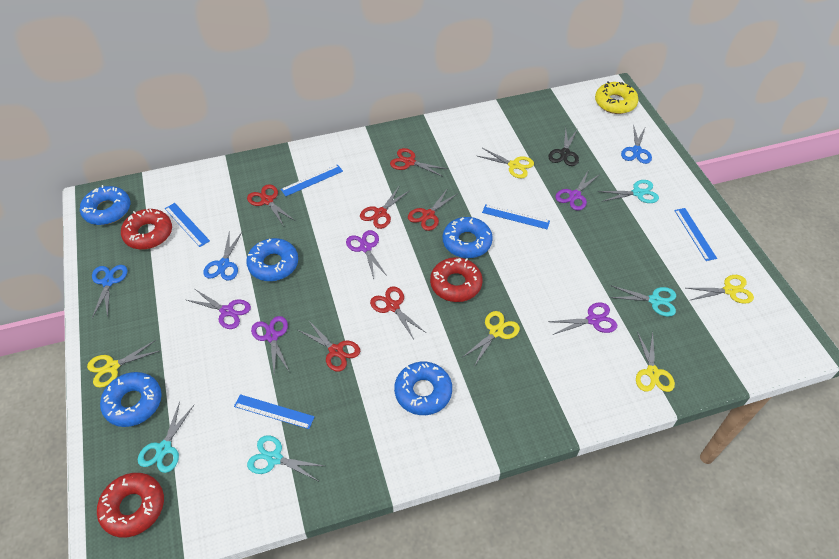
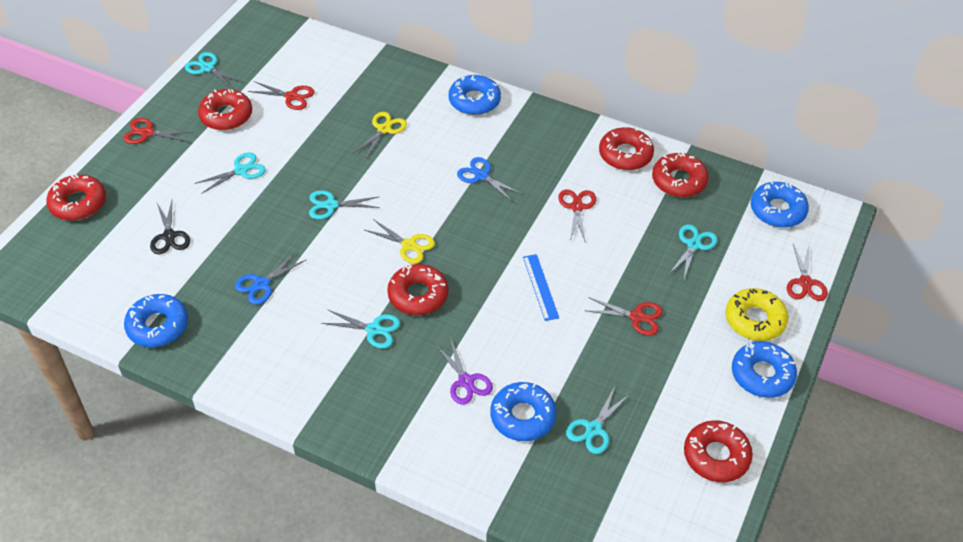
blue ruler: 5 -> 1
blue scissors: 3 -> 2
purple scissors: 5 -> 1
red donut: 3 -> 6
red scissors: 6 -> 5
turquoise scissors: 4 -> 6
yellow scissors: 5 -> 2

